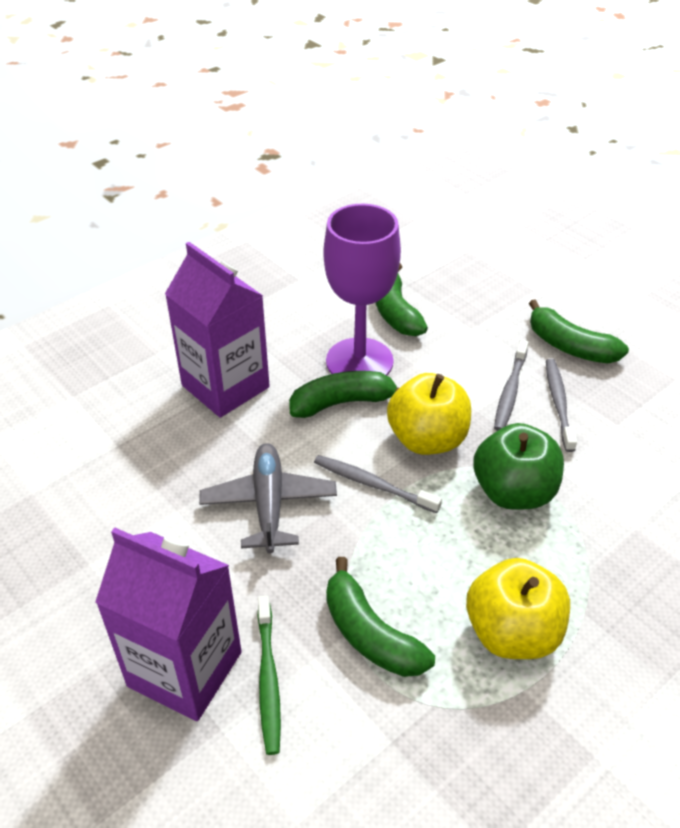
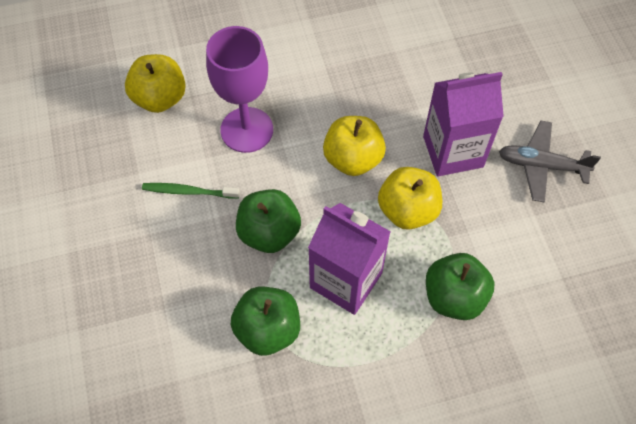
green apple: 1 -> 3
green banana: 4 -> 0
grey toothbrush: 3 -> 0
yellow apple: 2 -> 3

